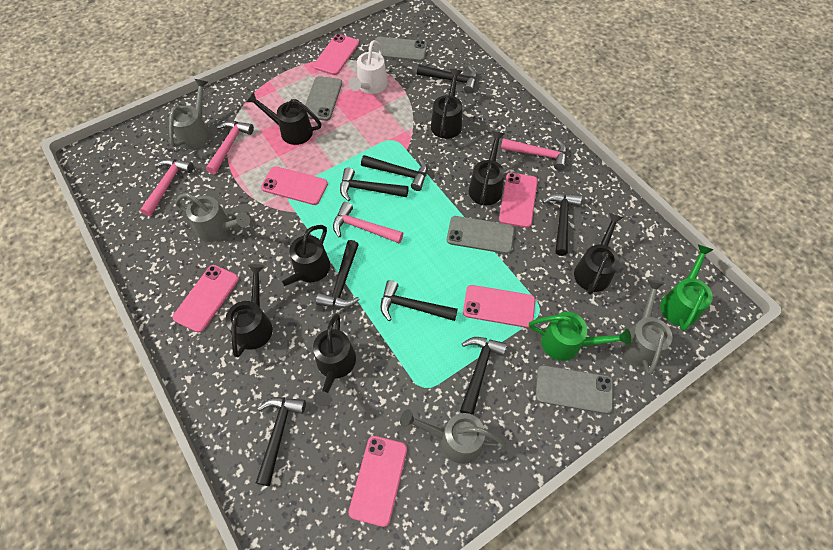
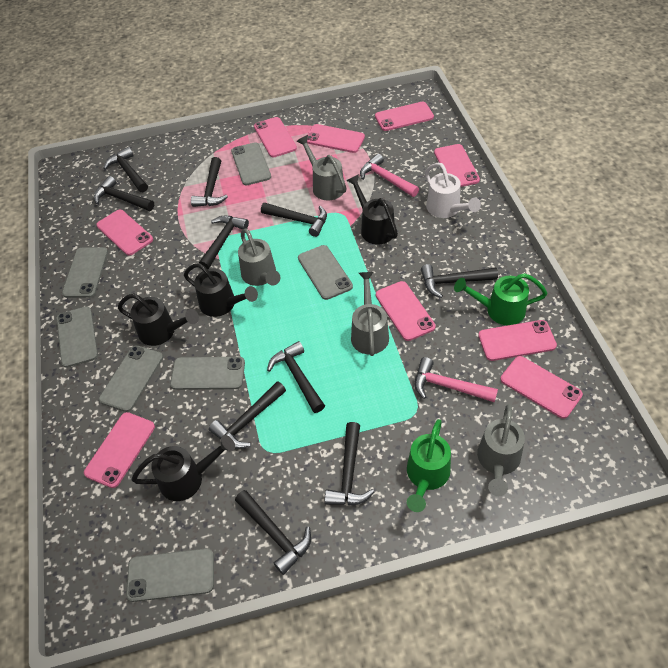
black hammer: 8 -> 10
black watering can: 7 -> 4
grey phone: 4 -> 7
pink hammer: 4 -> 2
pink phone: 6 -> 9

